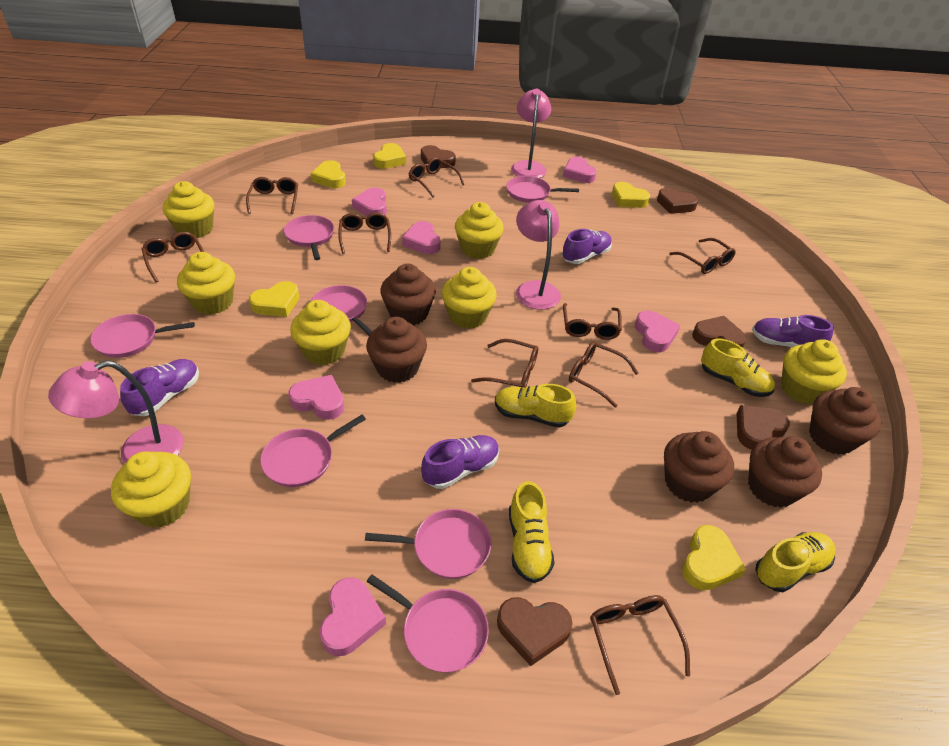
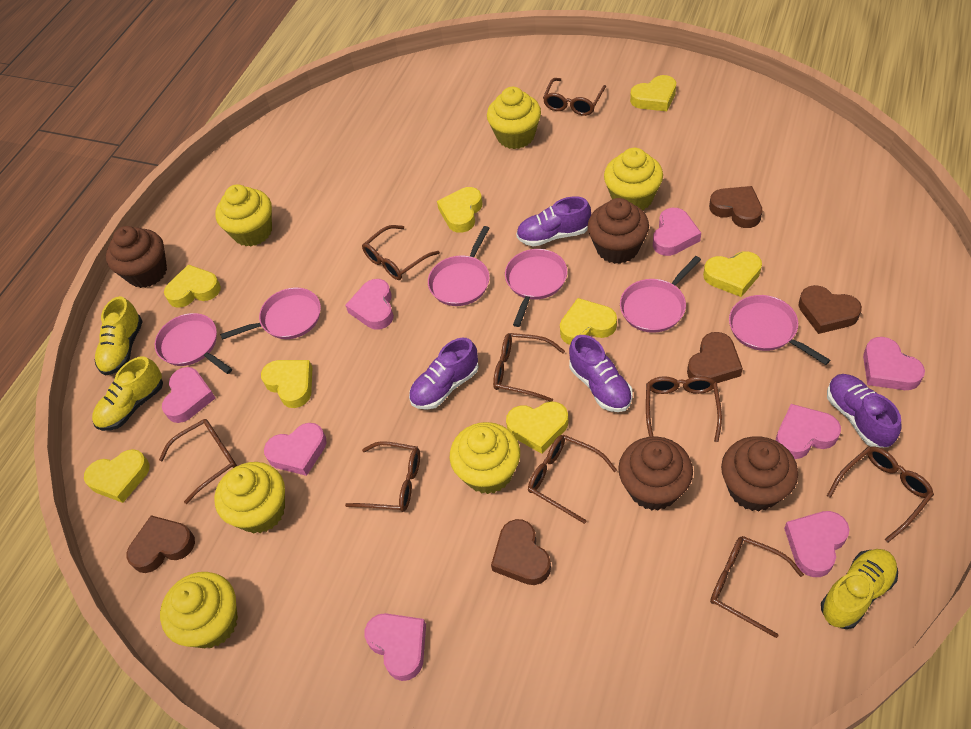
brown cupcake: 5 -> 4
pink heart: 6 -> 8
pink lamp: 3 -> 0
pink pan: 7 -> 6
yellow cupcake: 7 -> 6
yellow heart: 5 -> 8
yellow shoe: 4 -> 3

